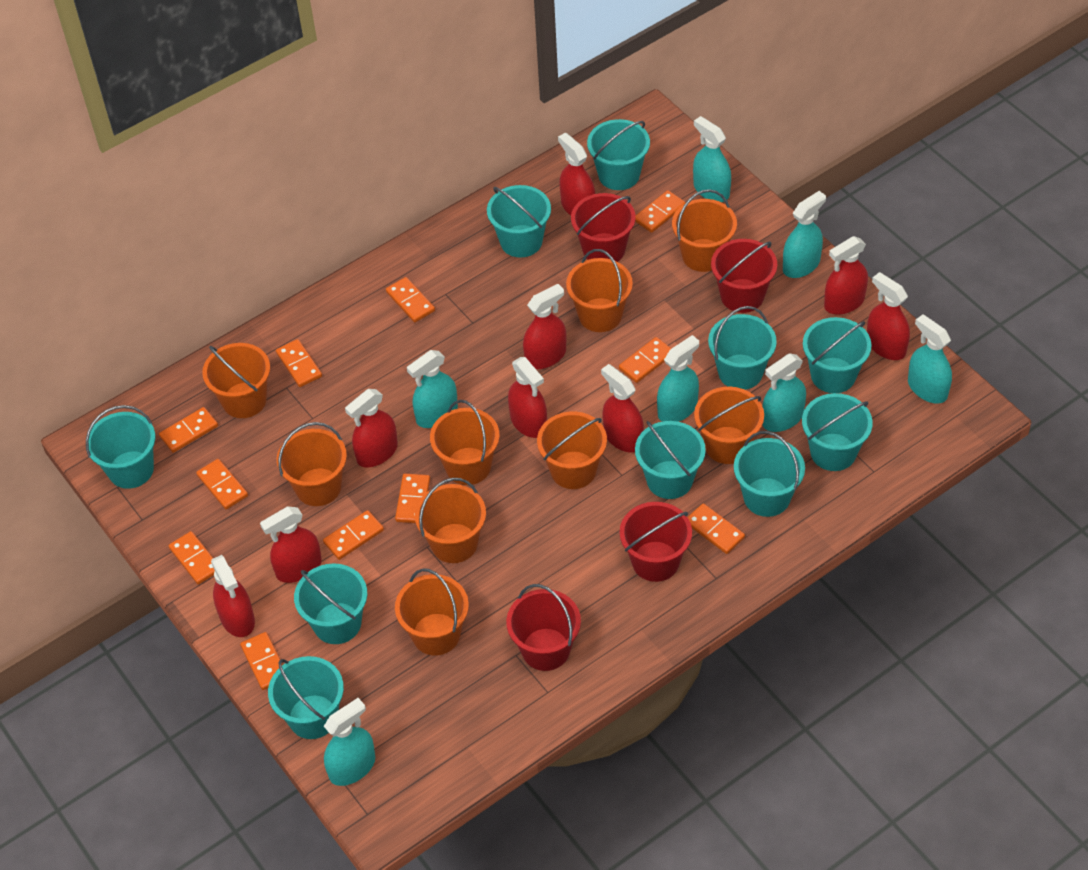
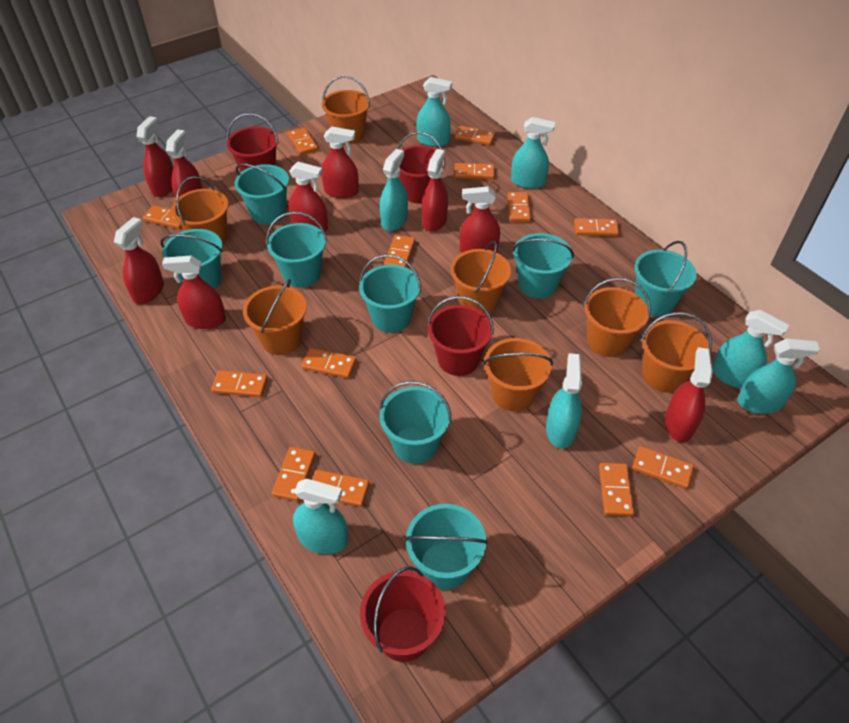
orange bucket: 9 -> 7
orange domino: 11 -> 13
turquoise bucket: 10 -> 8

